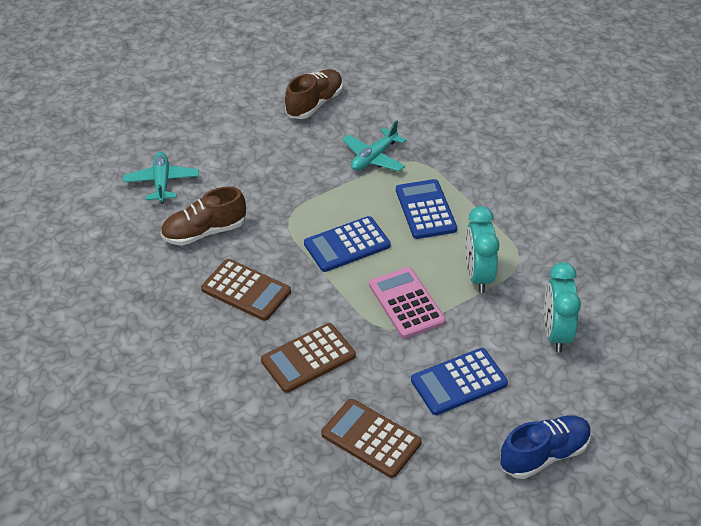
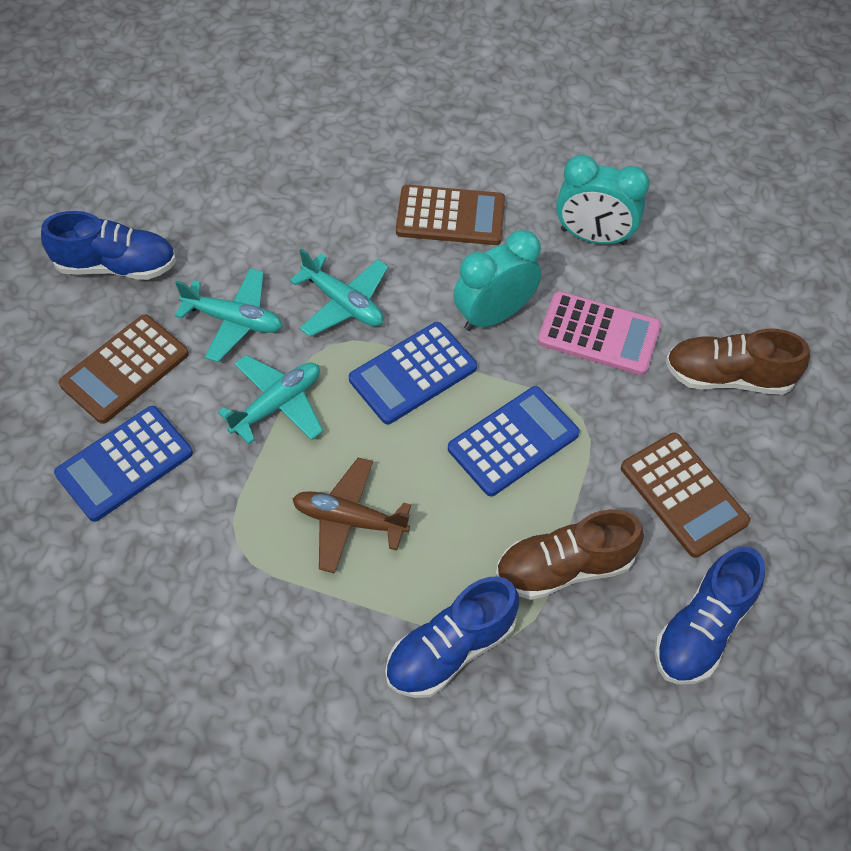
blue shoe: 1 -> 3
brown plane: 0 -> 1
turquoise plane: 2 -> 3

